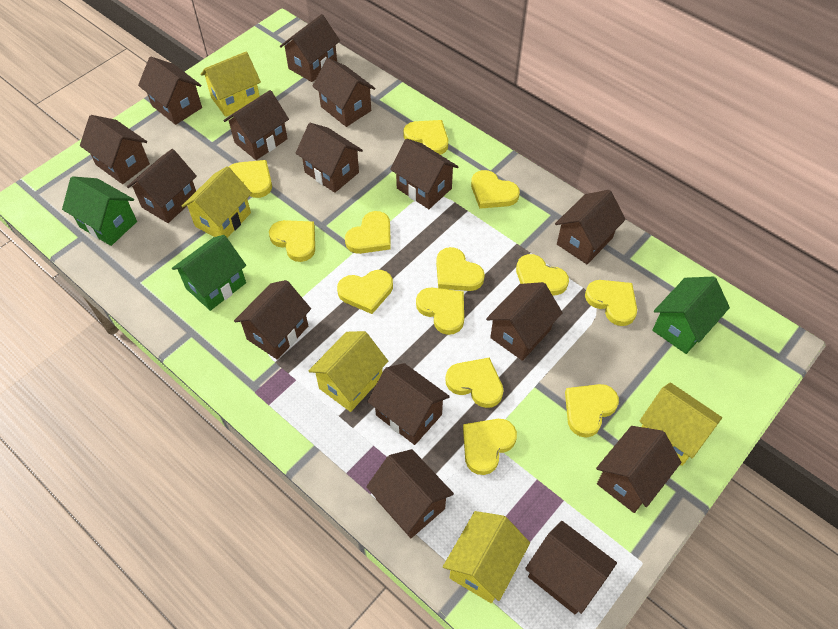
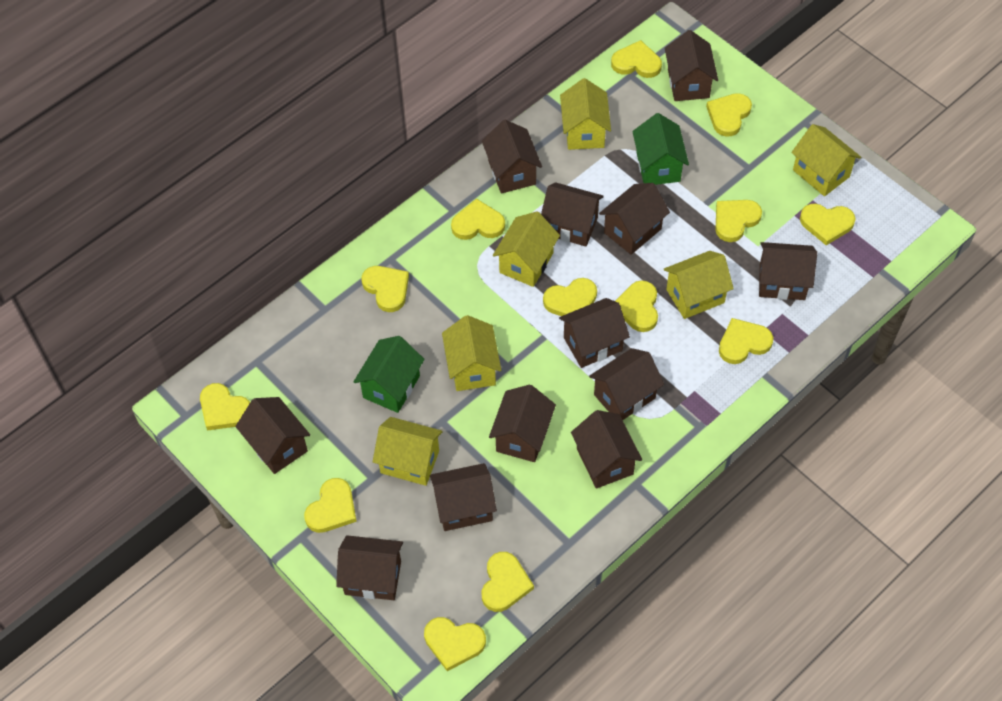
brown house: 15 -> 12
green house: 3 -> 2
yellow house: 5 -> 6

